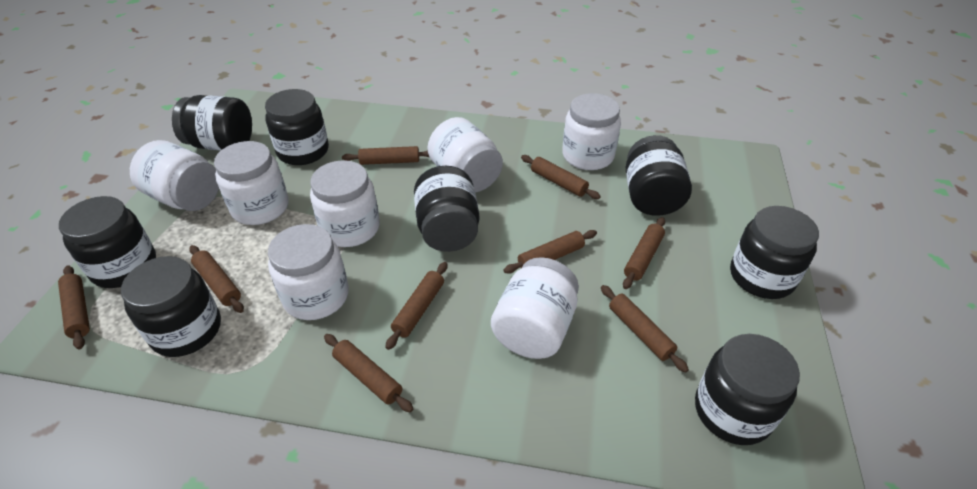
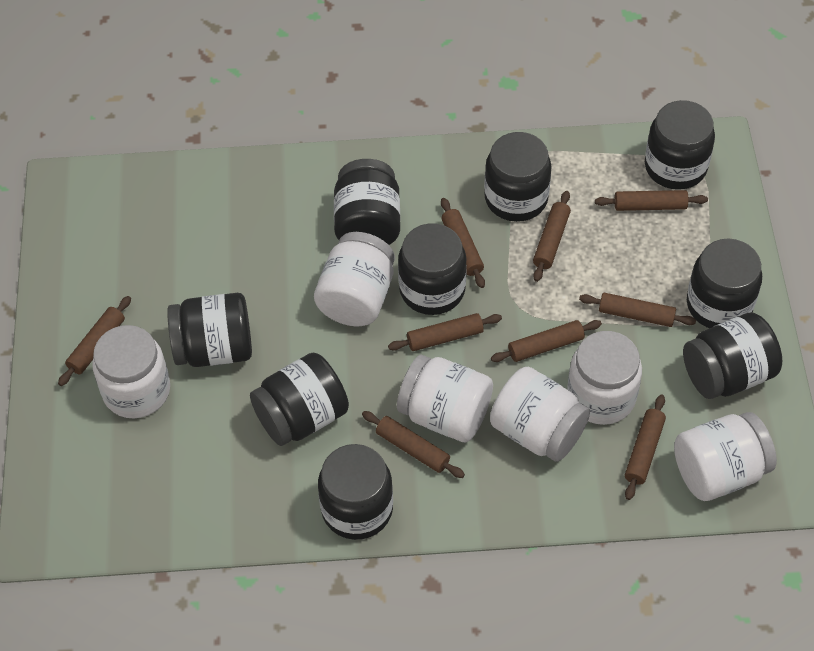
black jar: 8 -> 9
white jar: 7 -> 6

